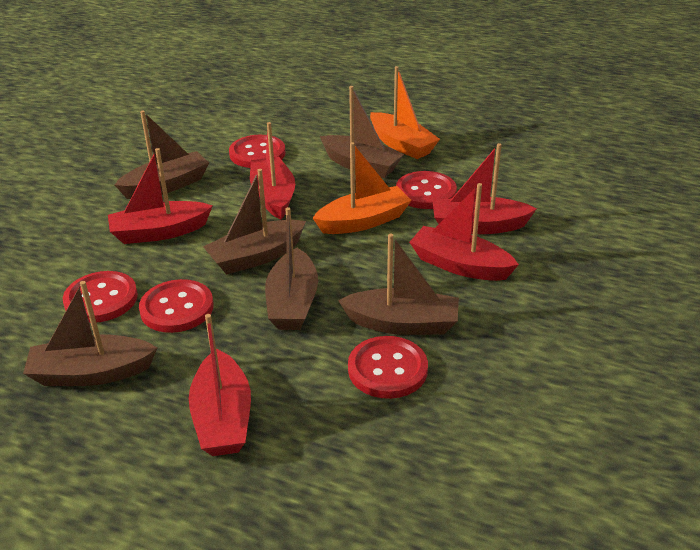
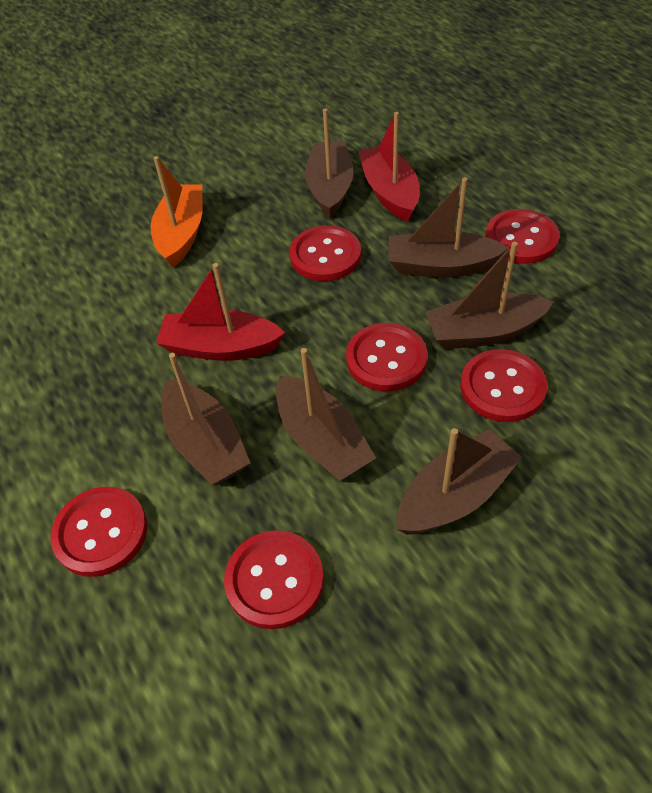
orange boat: 2 -> 1
red boat: 5 -> 2
red button: 5 -> 6

